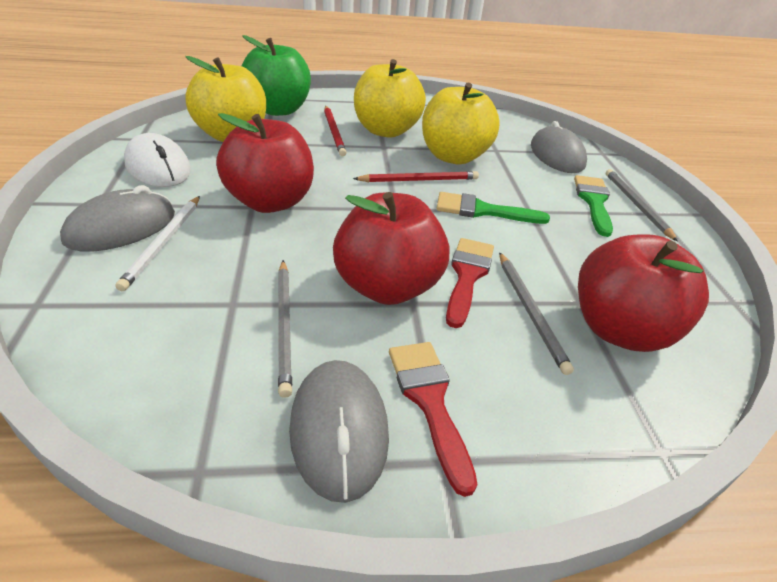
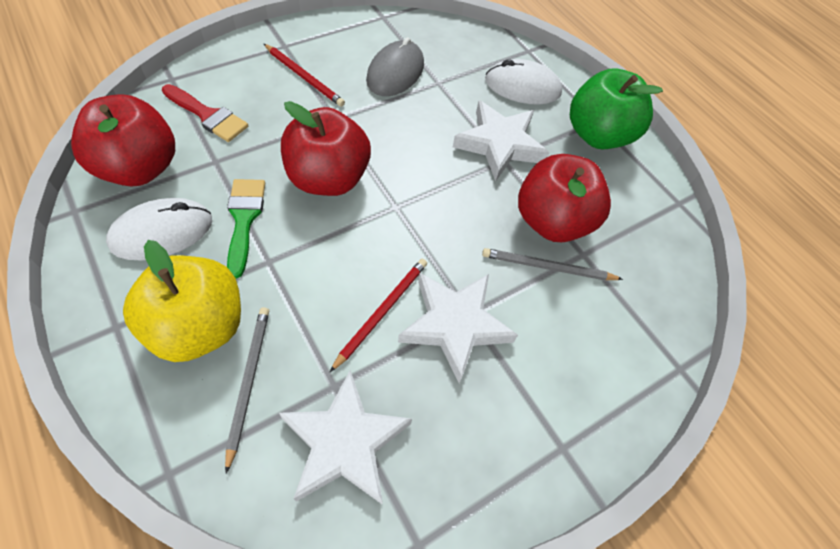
green brush: 2 -> 1
grey mouse: 3 -> 1
grey pencil: 3 -> 2
red brush: 2 -> 1
white mouse: 1 -> 2
white pencil: 1 -> 0
white star: 0 -> 3
yellow apple: 3 -> 1

